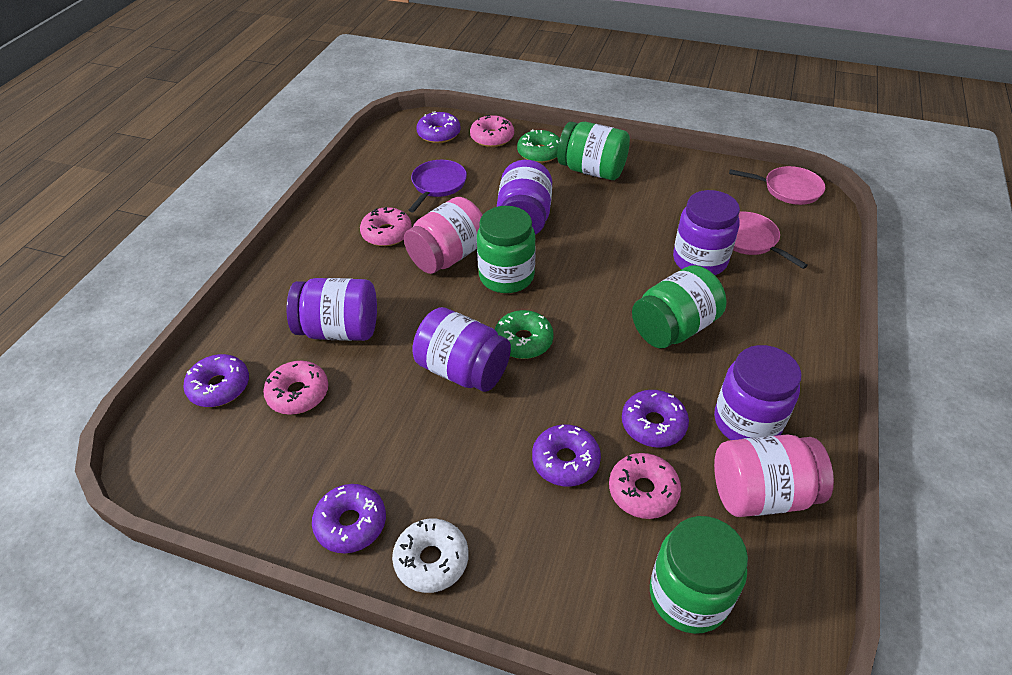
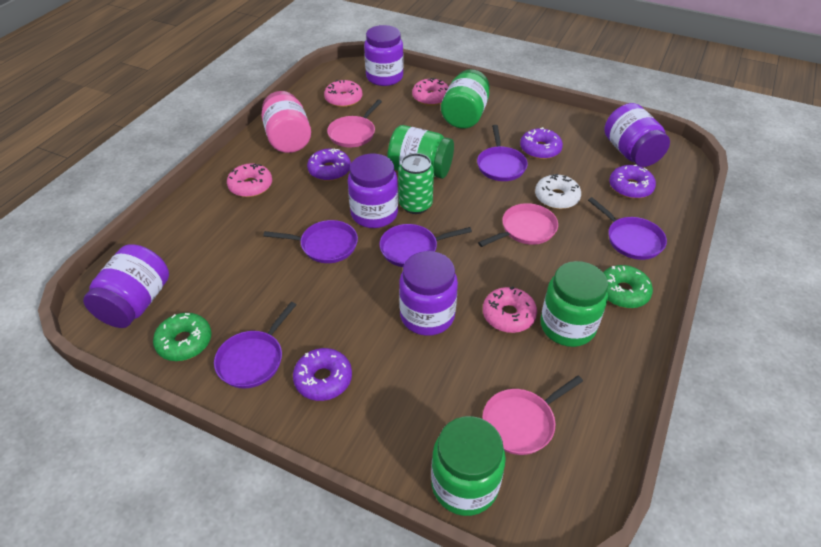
green can: 0 -> 1
pink jar: 2 -> 1
pink pan: 2 -> 3
purple donut: 5 -> 4
purple pan: 1 -> 5

